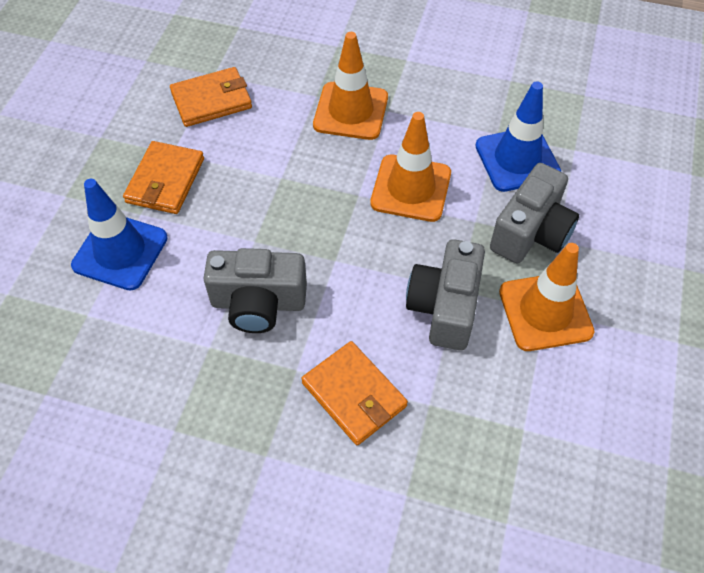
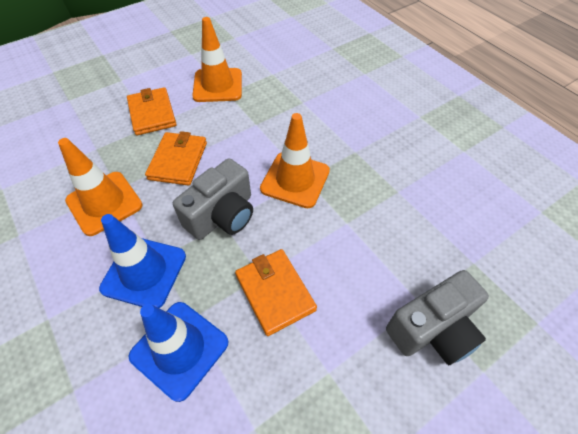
grey camera: 3 -> 2

